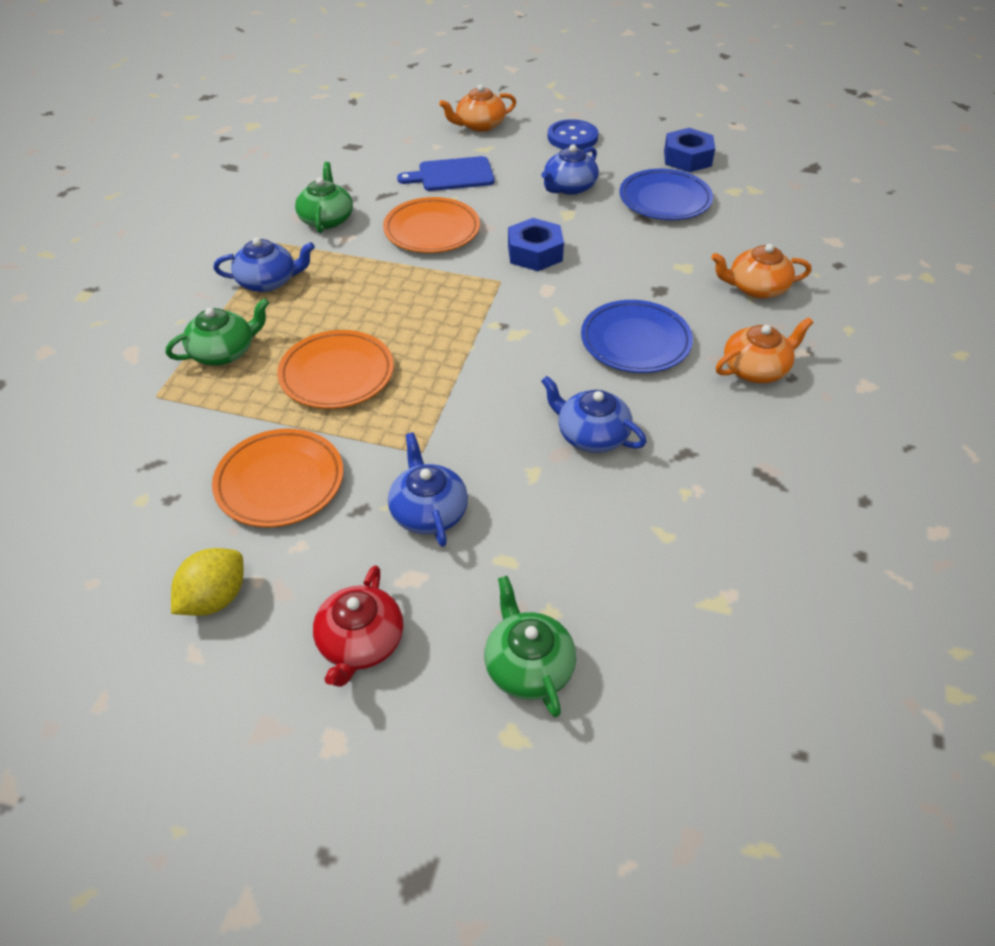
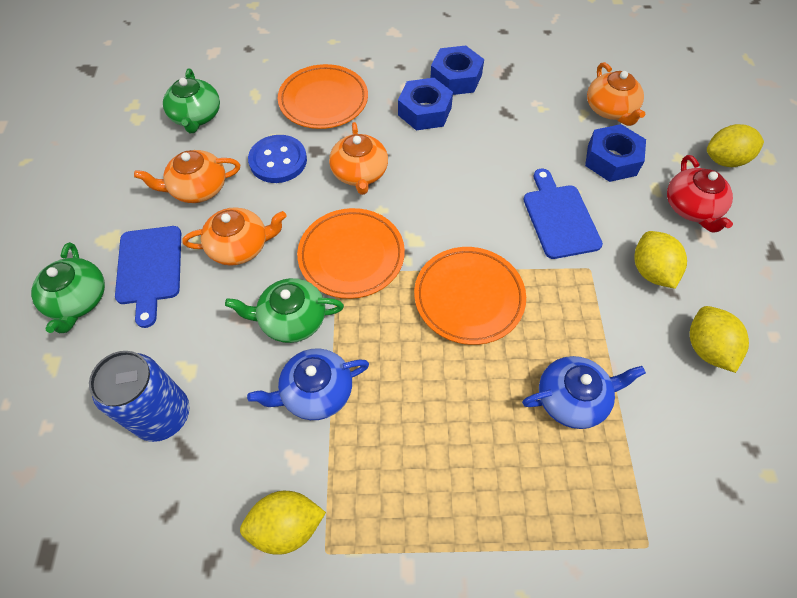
blue can: 0 -> 1
blue cutting board: 1 -> 2
blue nut: 2 -> 3
blue plate: 2 -> 0
blue teapot: 4 -> 2
orange teapot: 3 -> 4
yellow lemon: 1 -> 4

